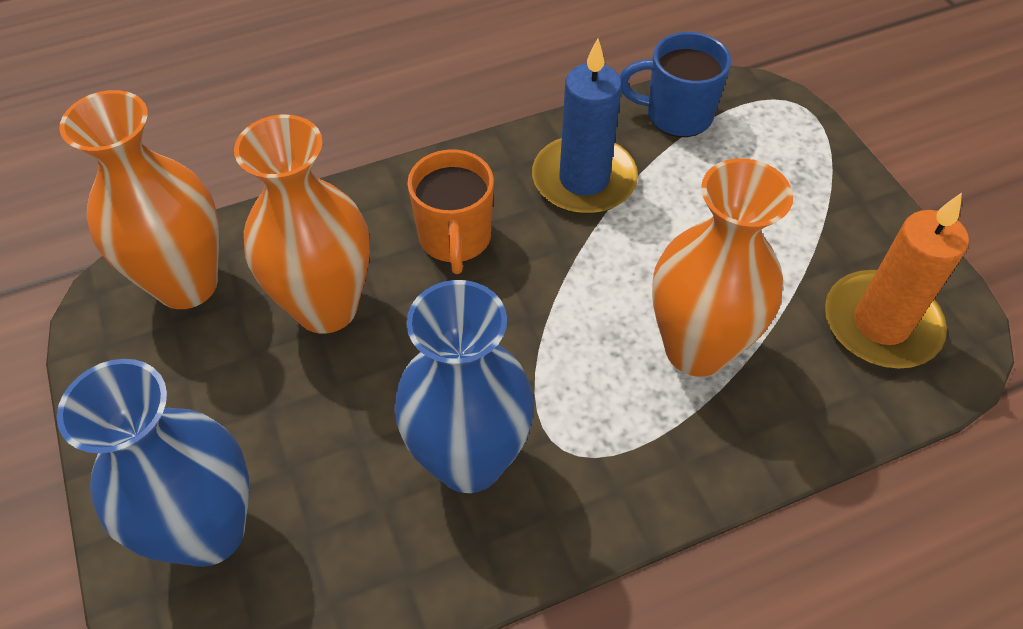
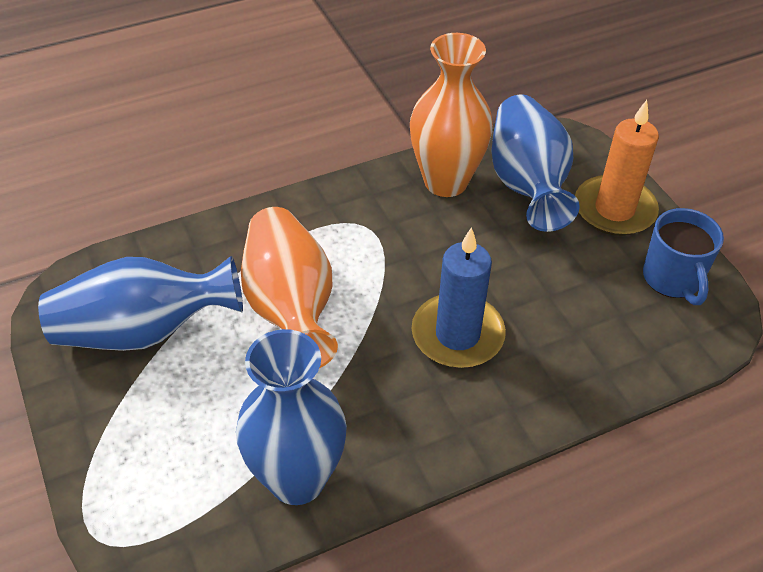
blue vase: 2 -> 3
orange mug: 1 -> 0
orange vase: 3 -> 2

